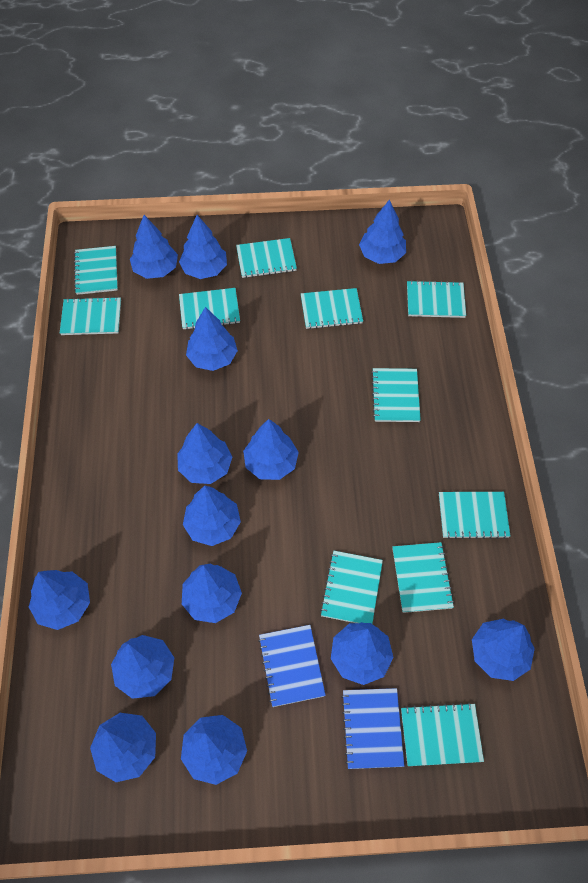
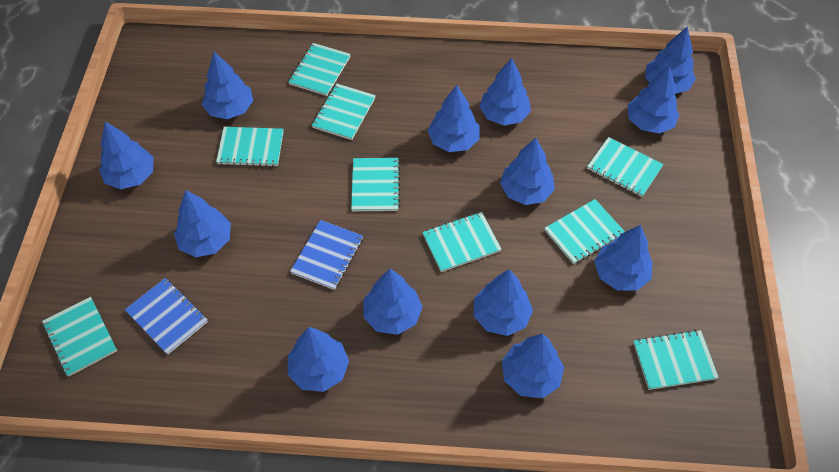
blue tree: 14 -> 13
turquoise notebook: 11 -> 9

